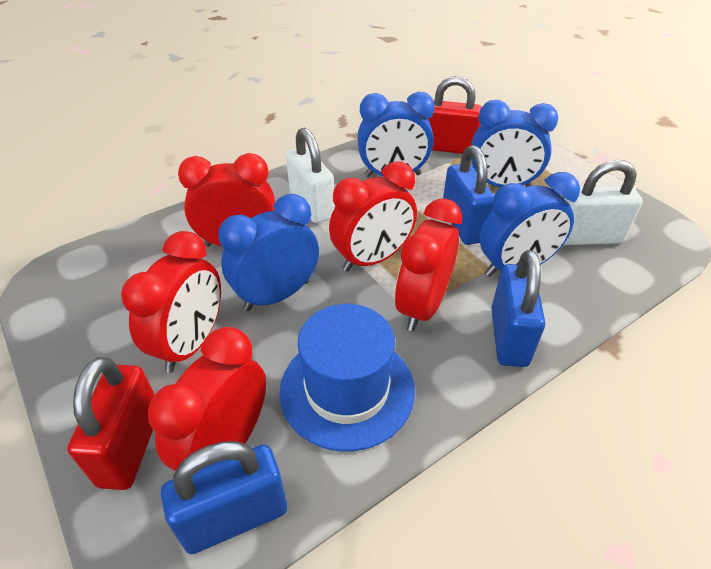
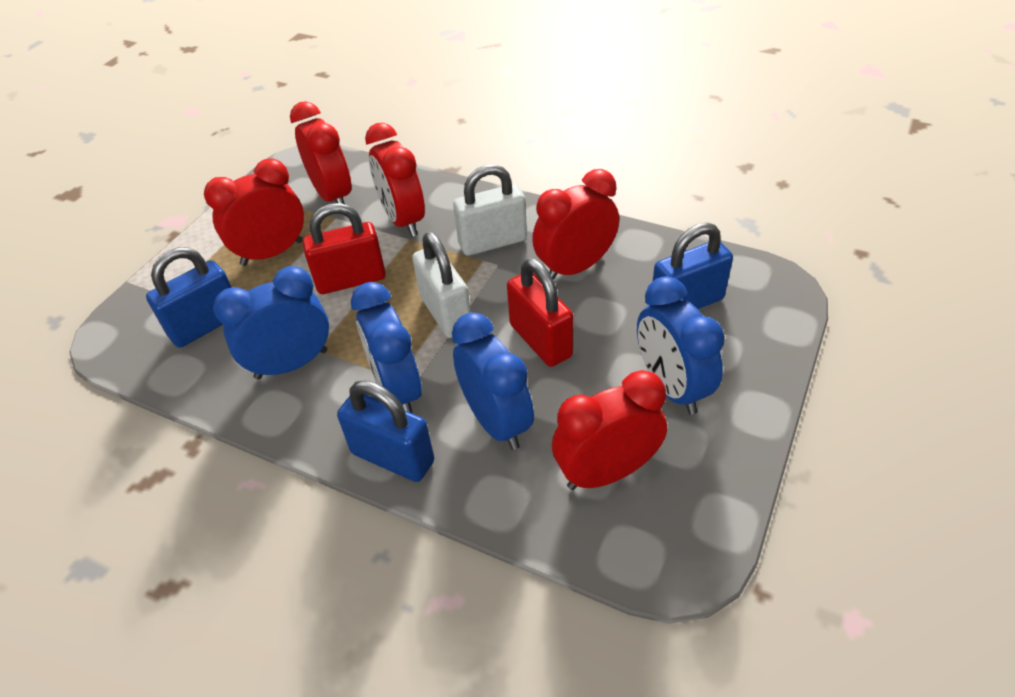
blue hat: 1 -> 0

